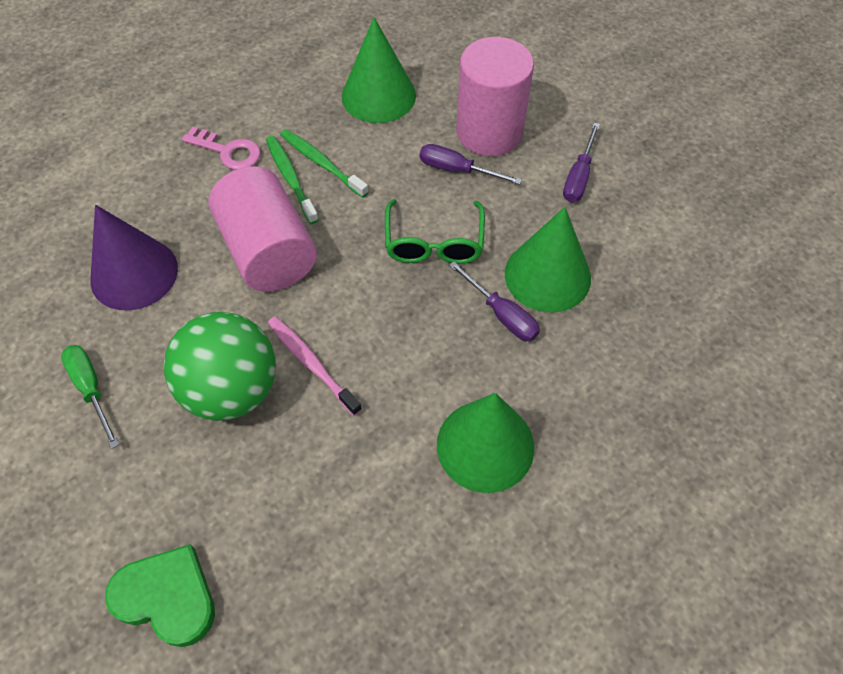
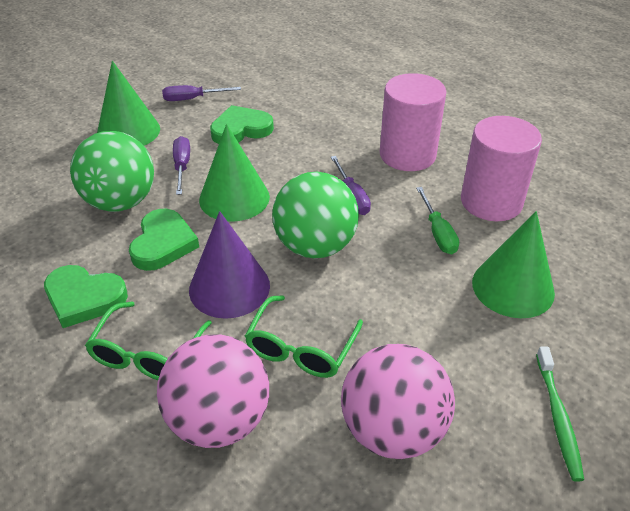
green ball: 1 -> 2
green glasses: 1 -> 2
green heart: 1 -> 3
green toothbrush: 2 -> 1
pink ball: 0 -> 2
pink key: 1 -> 0
pink toothbrush: 1 -> 0

